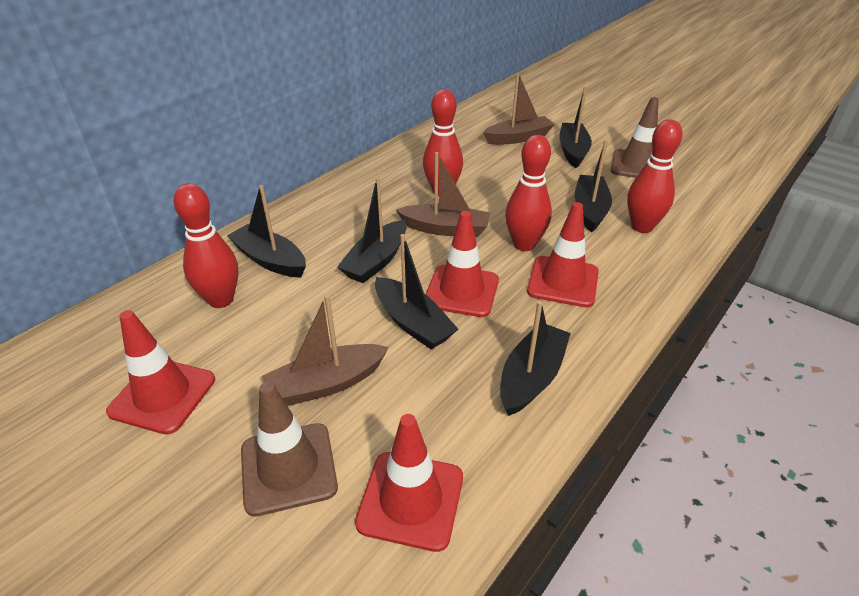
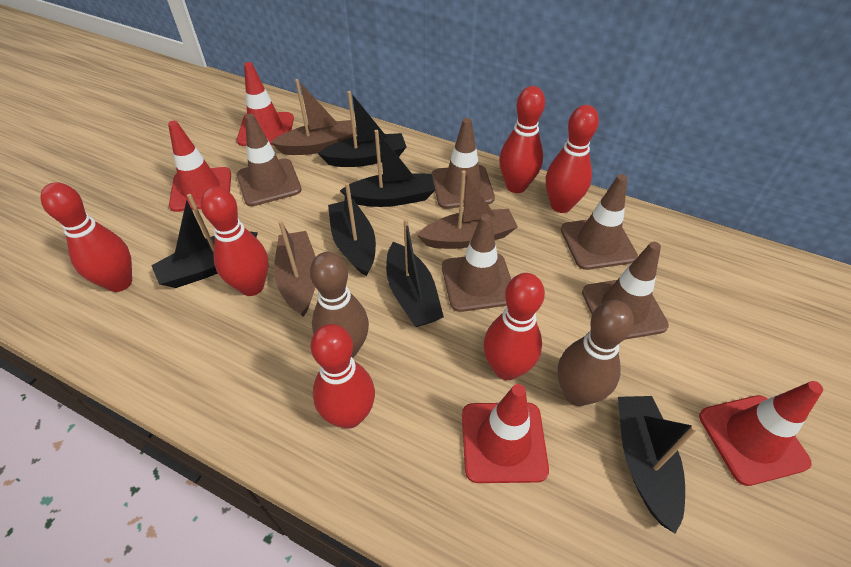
brown bowling pin: 0 -> 2
brown traffic cone: 2 -> 5
red bowling pin: 4 -> 6

